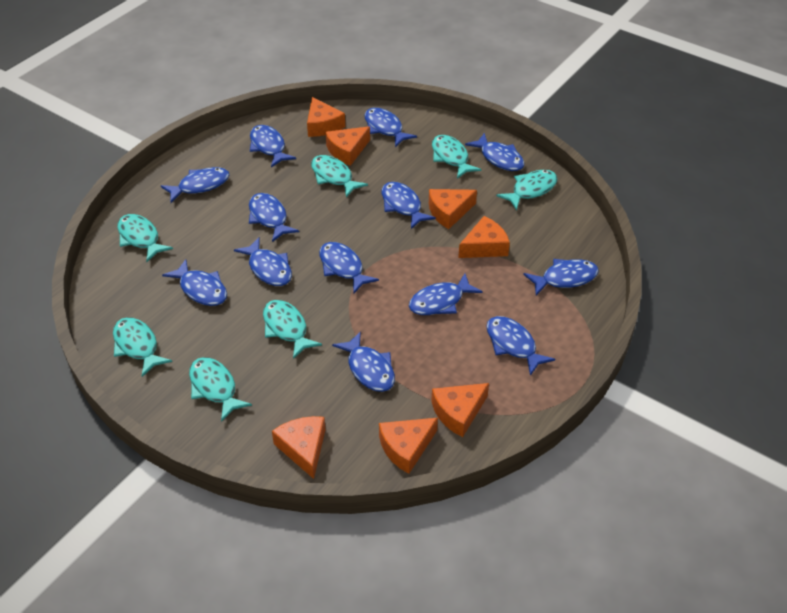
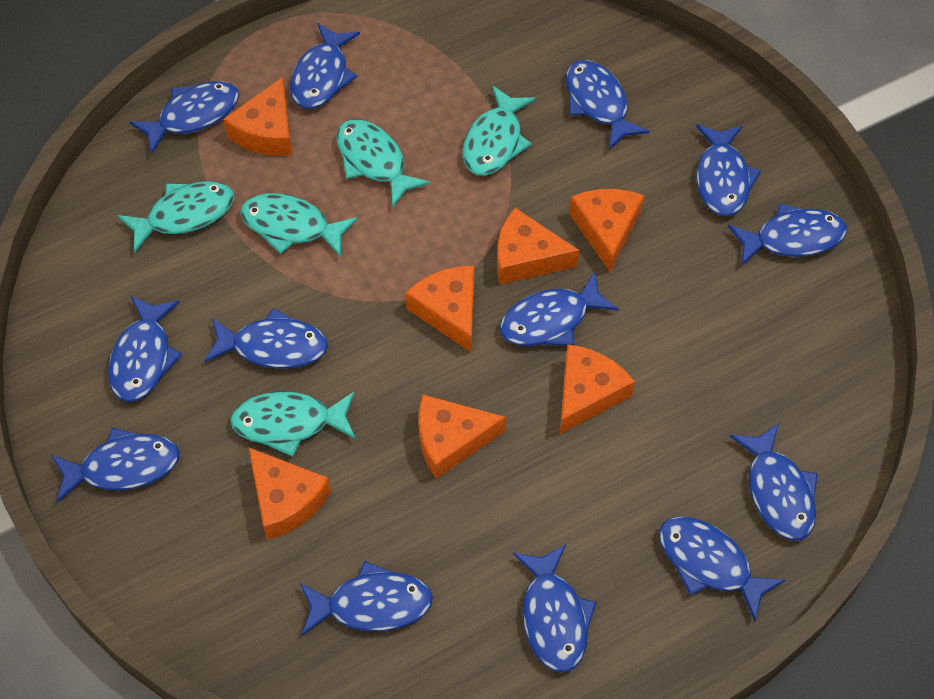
turquoise fish: 7 -> 5

